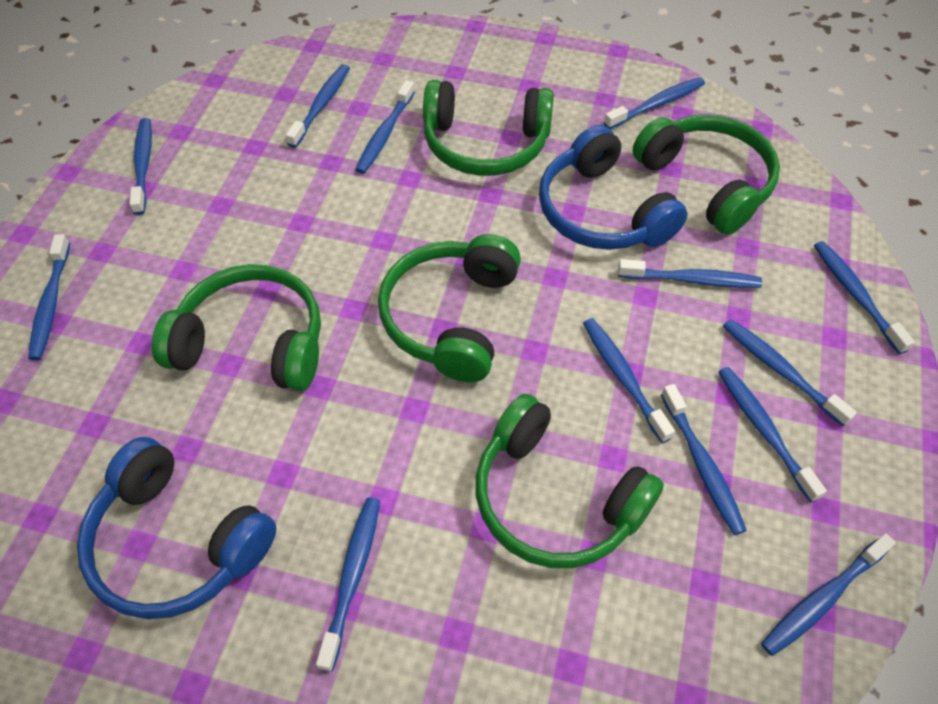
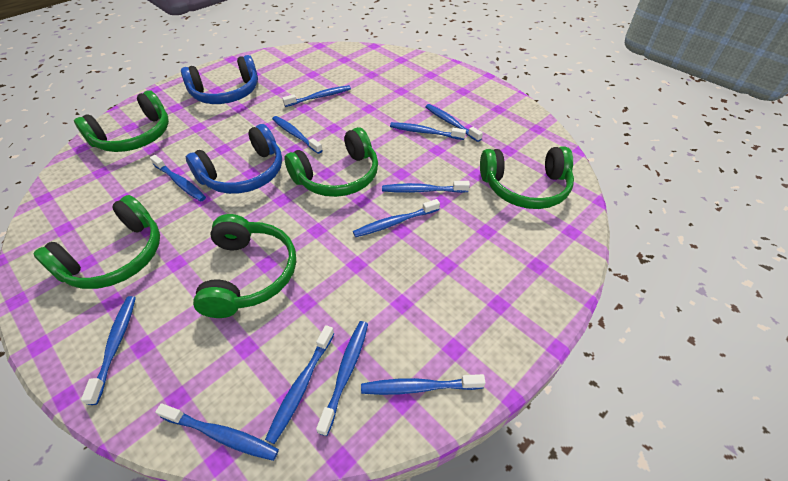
blue toothbrush: 13 -> 12

